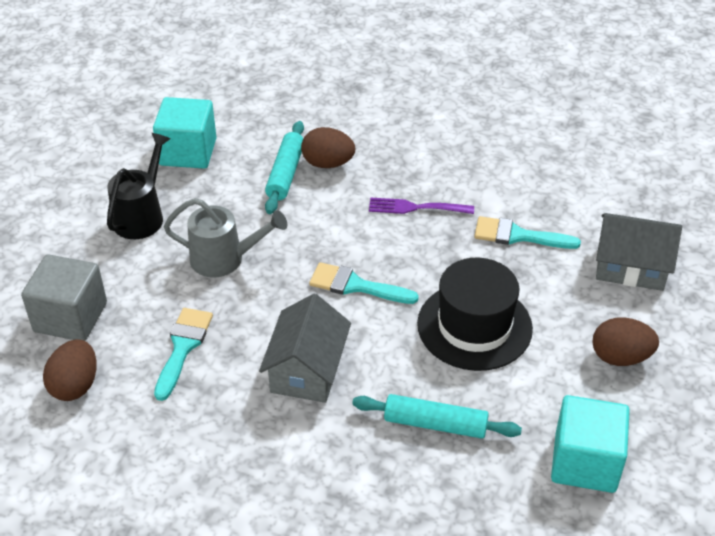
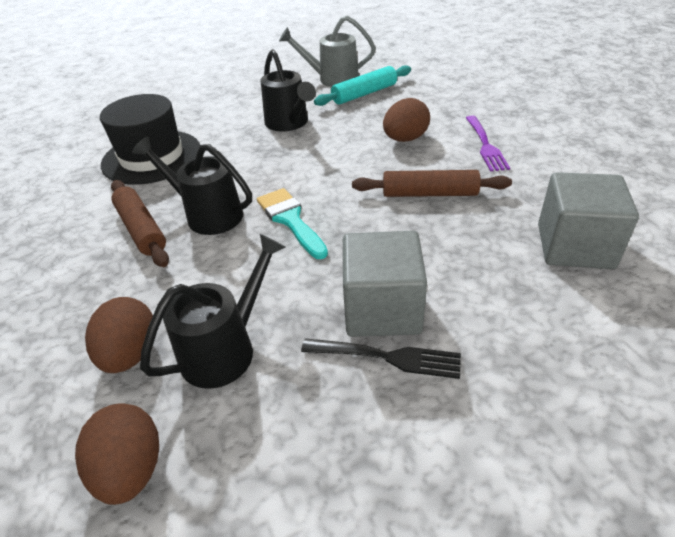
black fork: 0 -> 1
black watering can: 1 -> 3
brown rolling pin: 0 -> 2
grey cube: 1 -> 2
grey house: 2 -> 0
turquoise brush: 3 -> 1
turquoise cube: 2 -> 0
turquoise rolling pin: 2 -> 1

